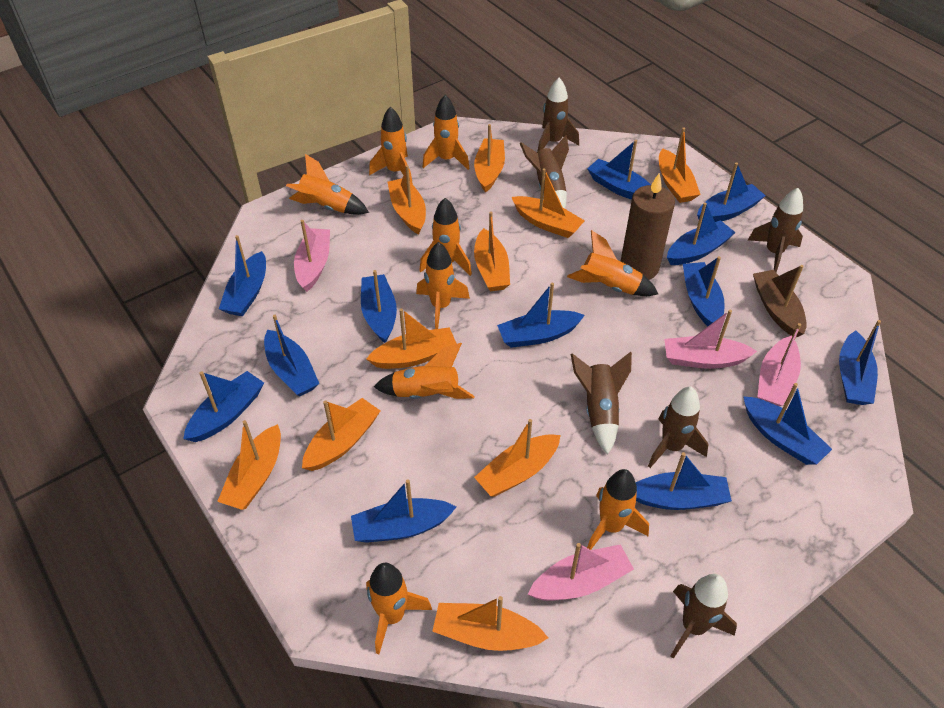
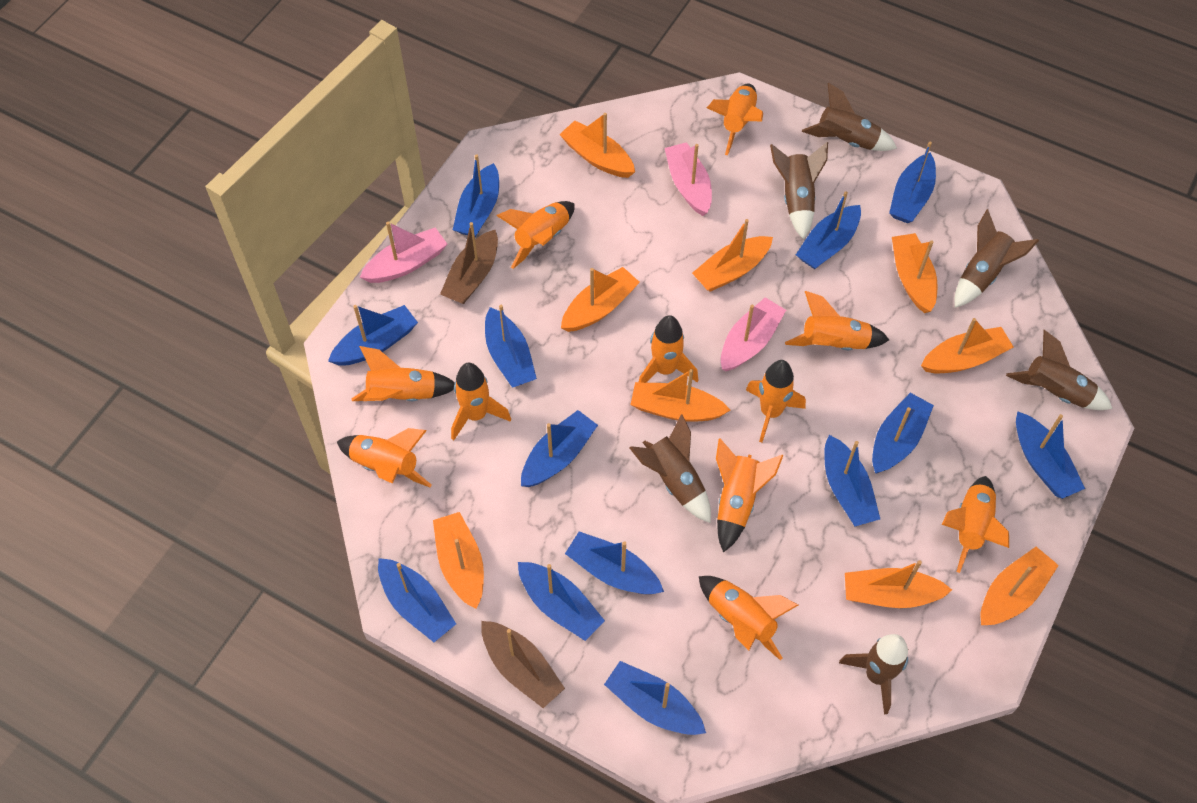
brown boat: 1 -> 2
brown candle: 1 -> 0
orange boat: 10 -> 9
orange rocket: 9 -> 11
pink boat: 4 -> 3

